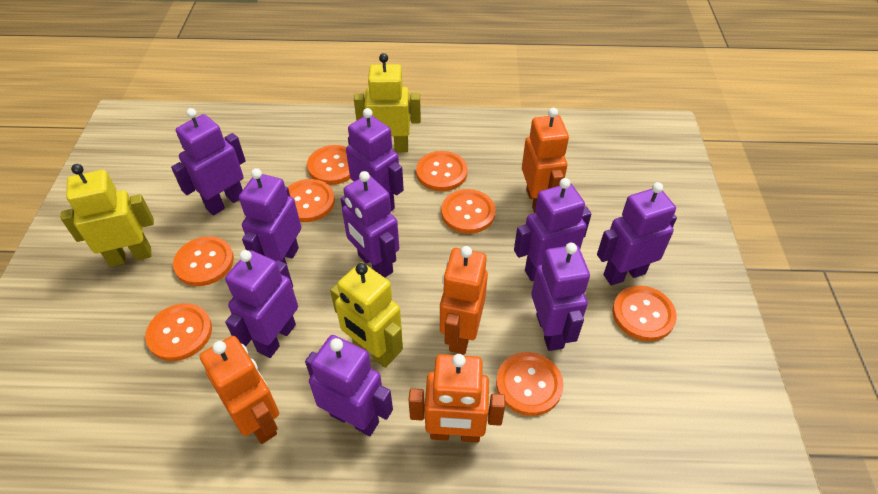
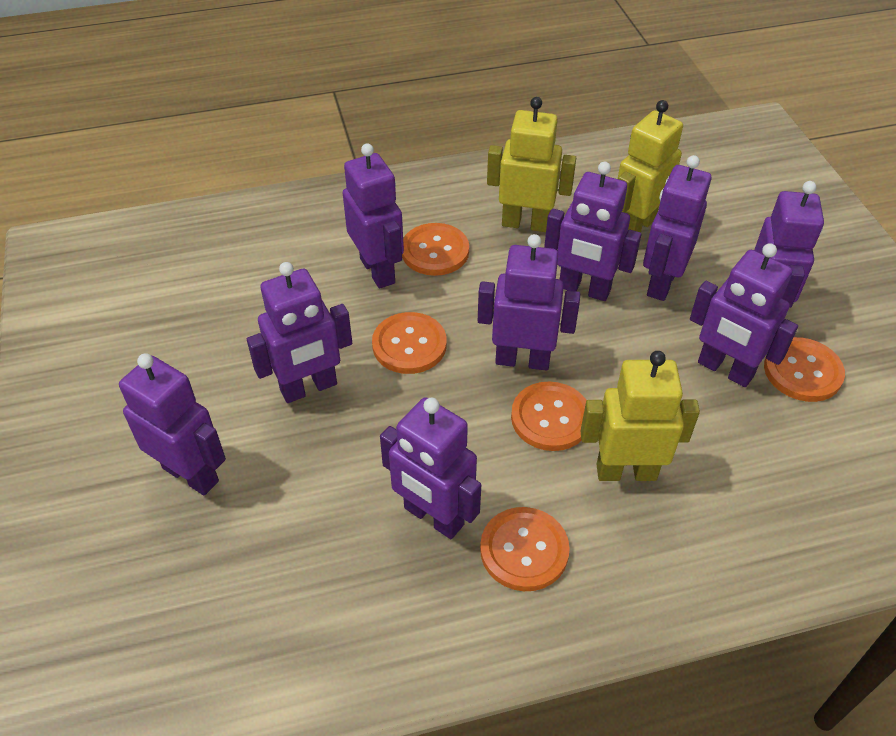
orange button: 8 -> 5
orange robot: 4 -> 0

